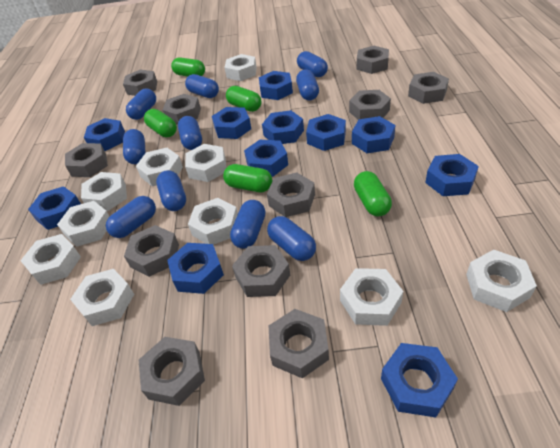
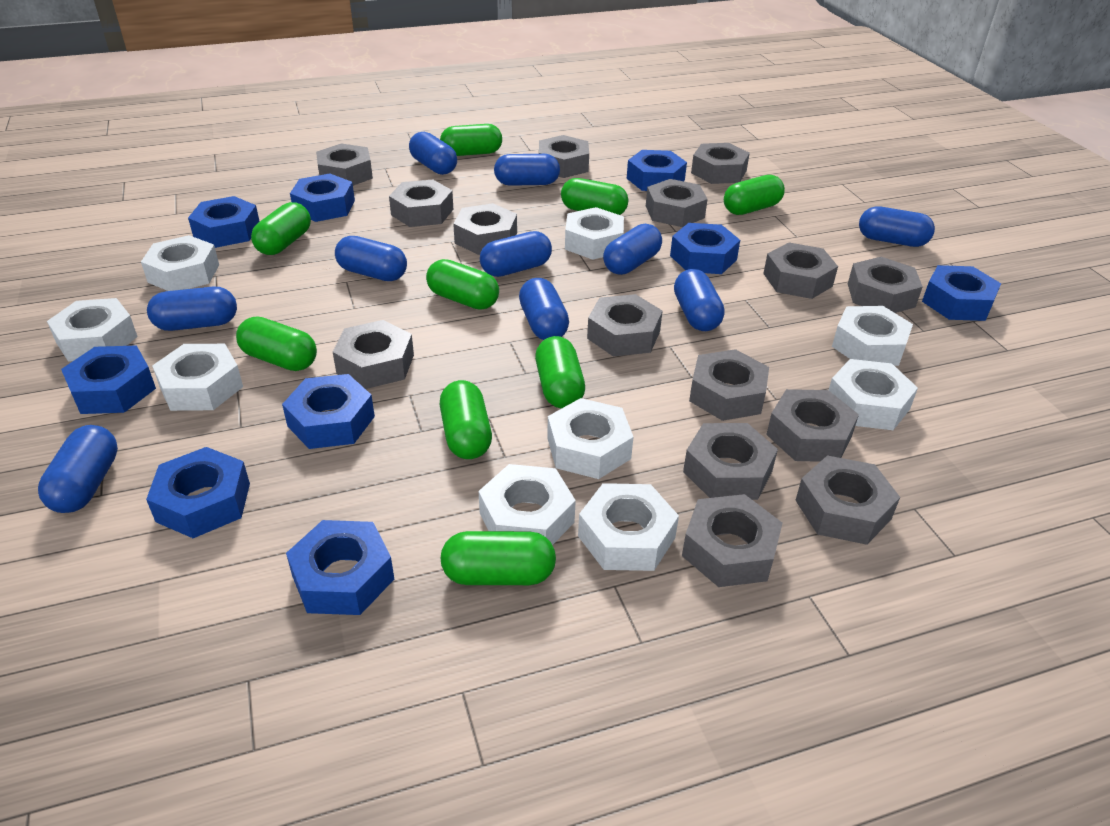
blue nut: 11 -> 9
green capsule: 5 -> 9
grey nut: 11 -> 15
white nut: 10 -> 9

